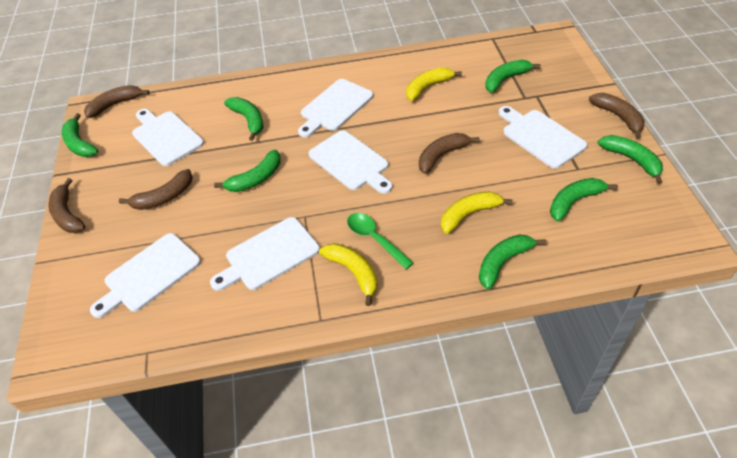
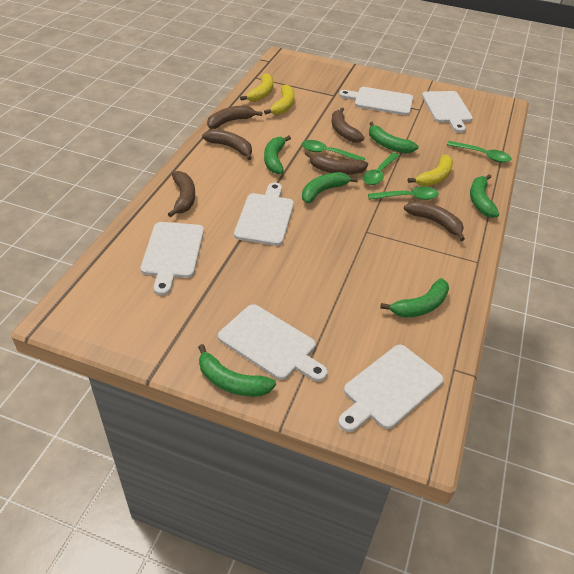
brown banana: 5 -> 6
green banana: 7 -> 6
green spoon: 1 -> 4

